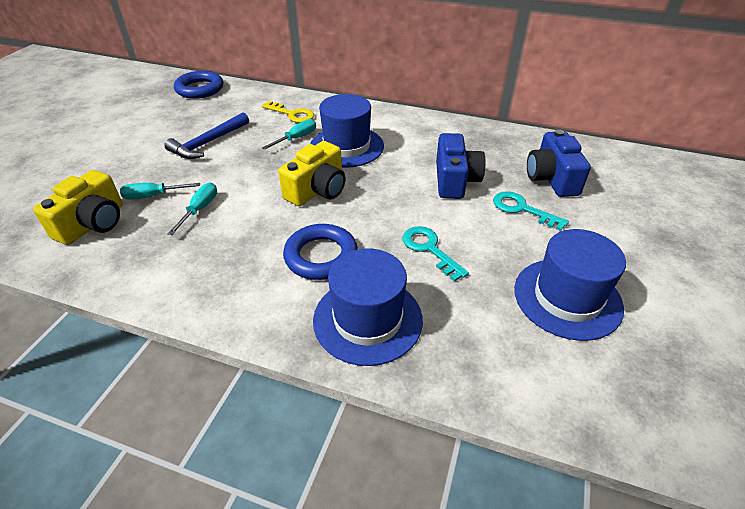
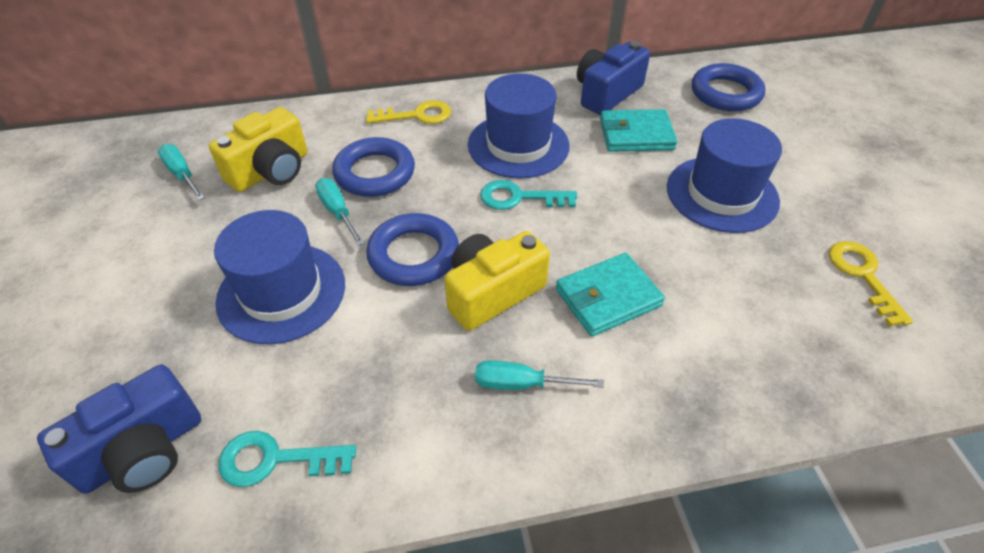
blue hammer: 1 -> 0
blue ring: 2 -> 3
turquoise wallet: 0 -> 2
yellow key: 1 -> 2

